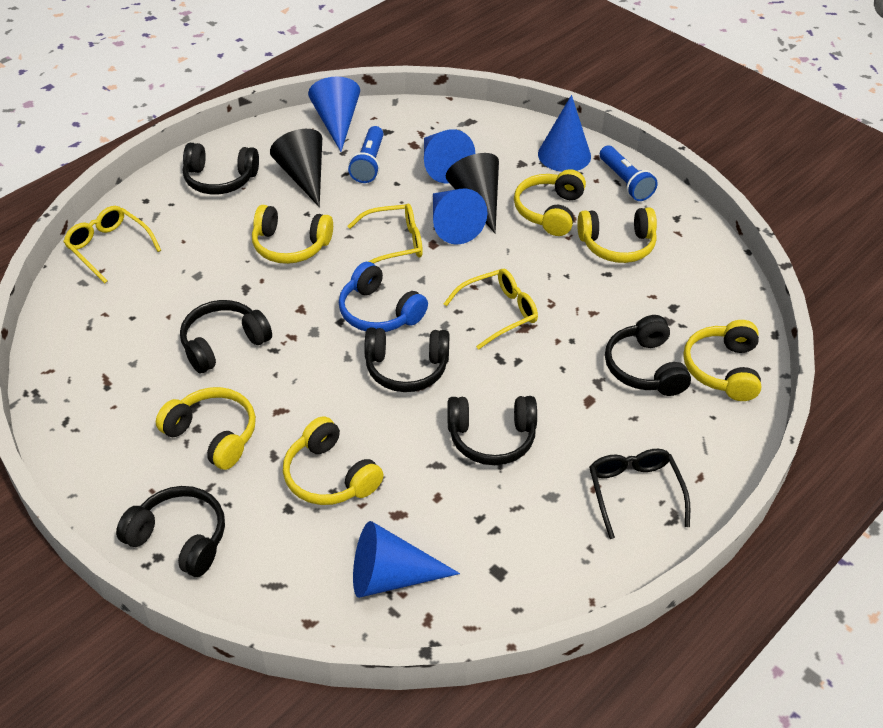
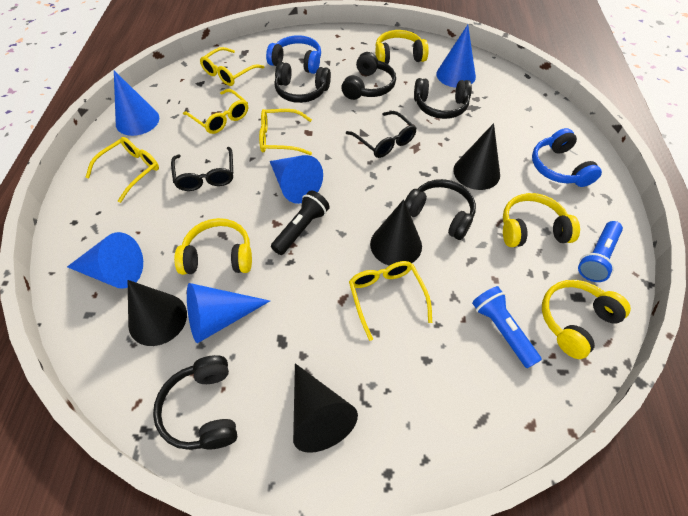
black cone: 2 -> 4
black flashlight: 0 -> 1
black glasses: 1 -> 2
black headphones: 6 -> 5
blue headphones: 1 -> 2
yellow glasses: 3 -> 5
yellow headphones: 6 -> 4

